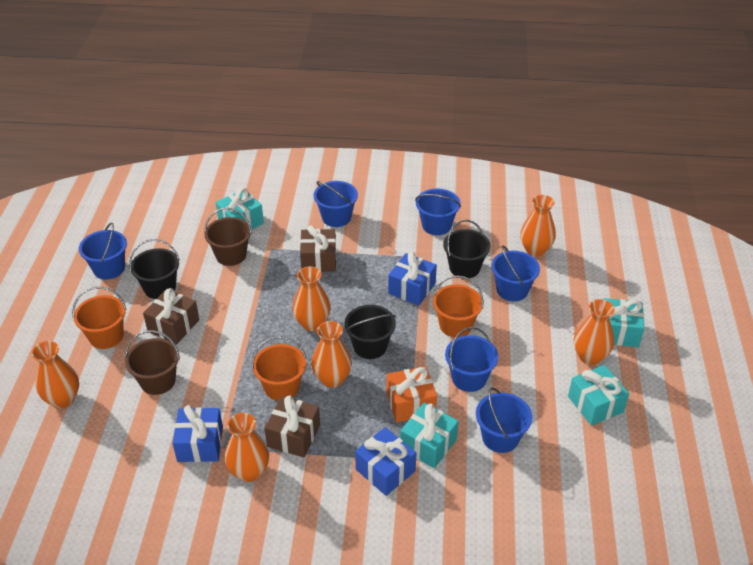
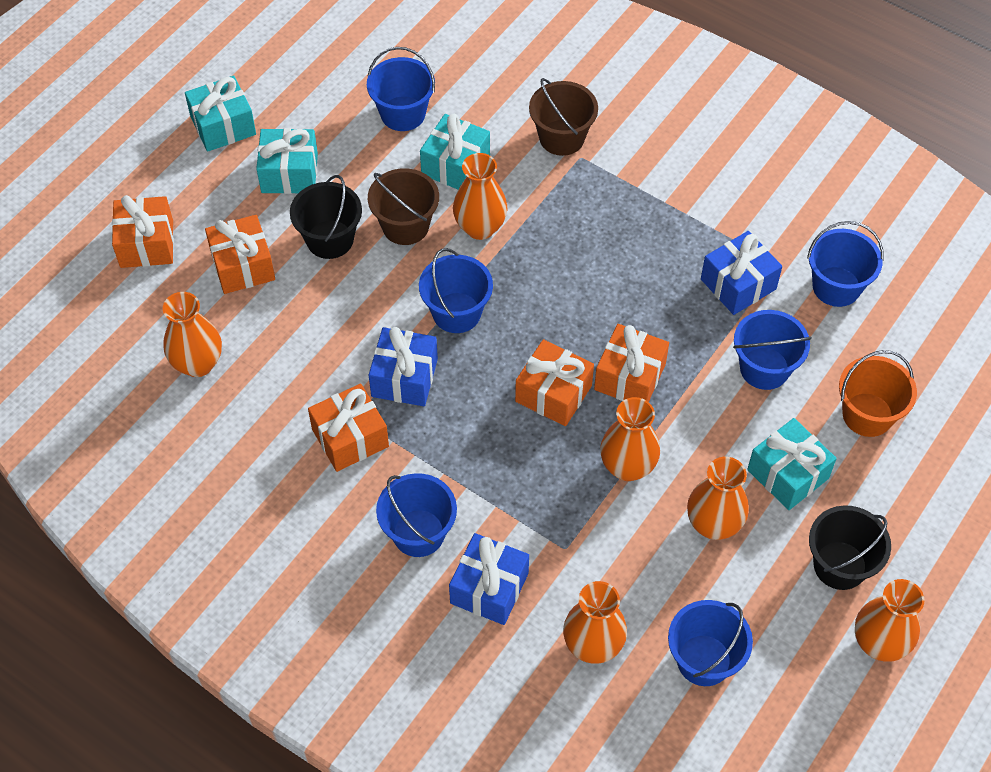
black bucket: 3 -> 2
brown gift: 3 -> 0
orange bucket: 3 -> 1
orange gift: 1 -> 5

